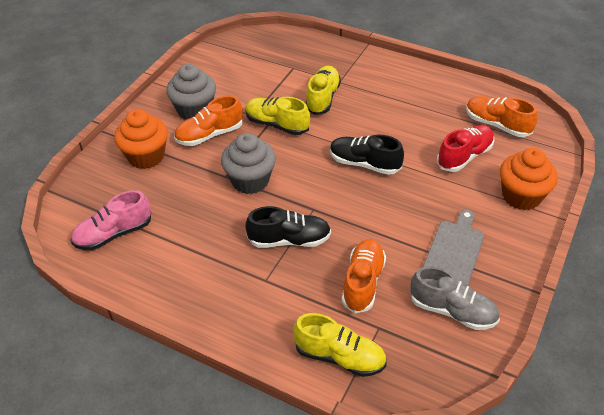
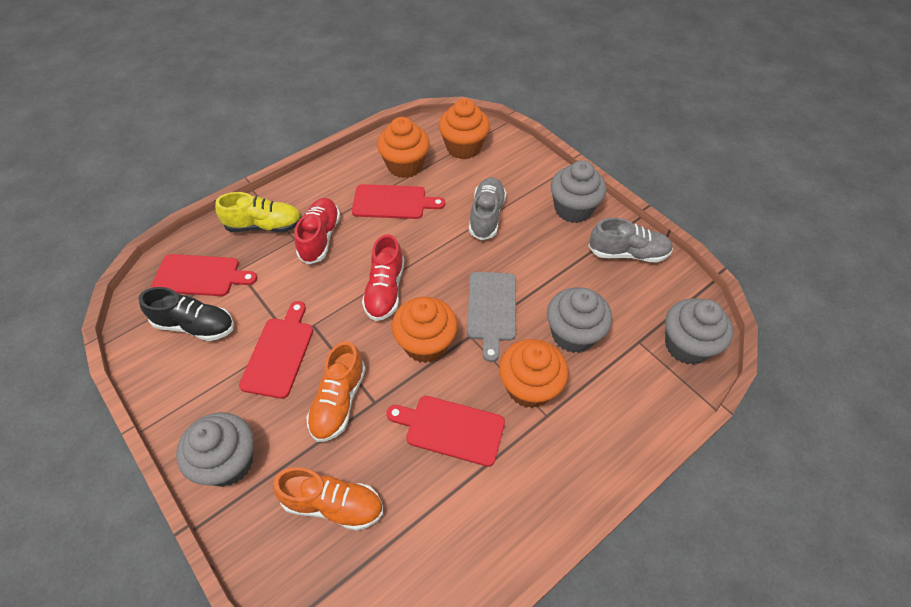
black shoe: 2 -> 1
grey cupcake: 2 -> 4
grey shoe: 1 -> 2
orange cupcake: 2 -> 4
orange shoe: 3 -> 2
pink shoe: 1 -> 0
red cutting board: 0 -> 4
red shoe: 1 -> 2
yellow shoe: 3 -> 1

